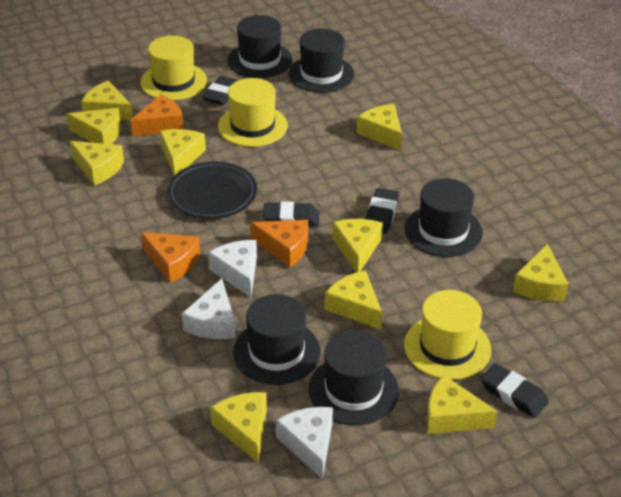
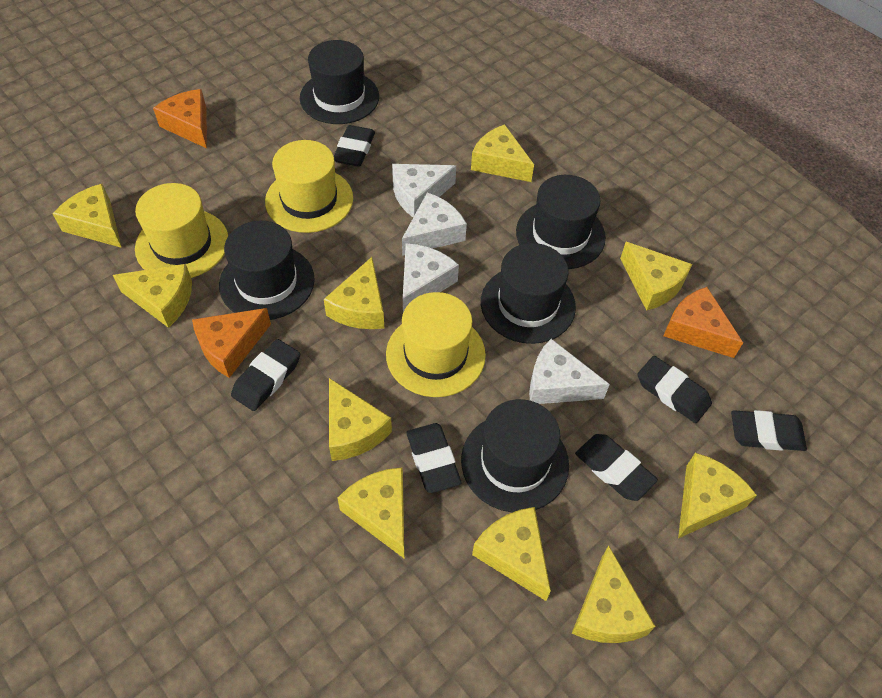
black eraser: 4 -> 6
black plate: 1 -> 0
white cheese: 3 -> 4

